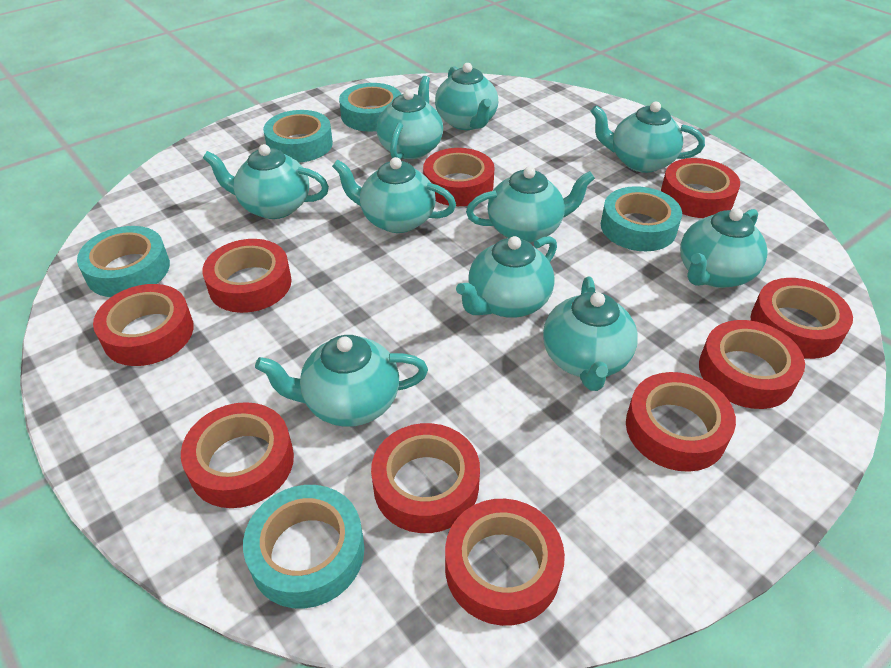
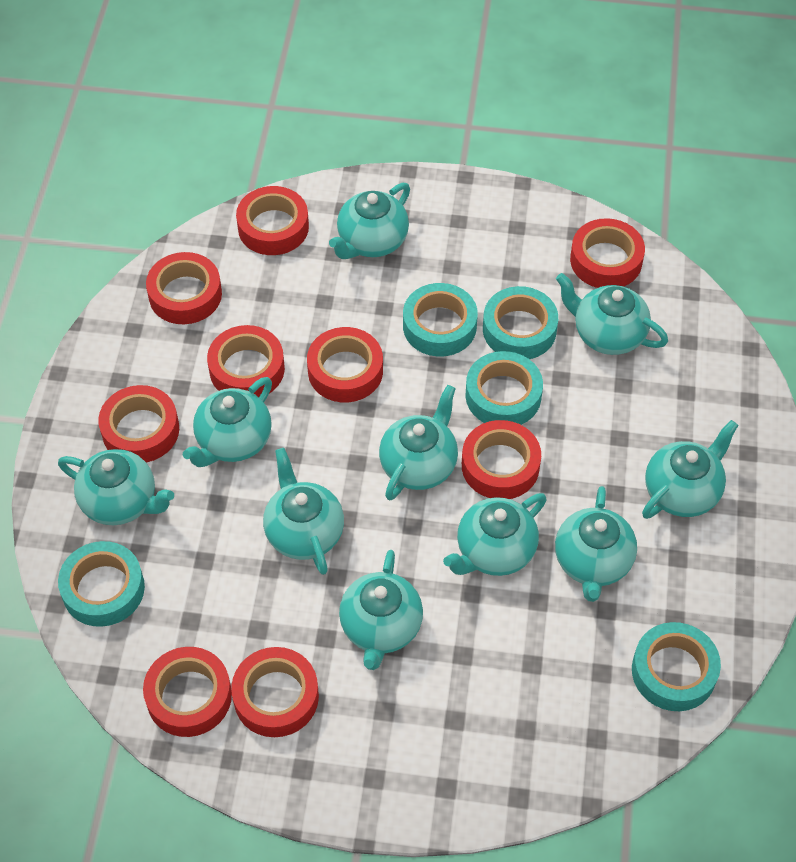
red tape: 10 -> 9

